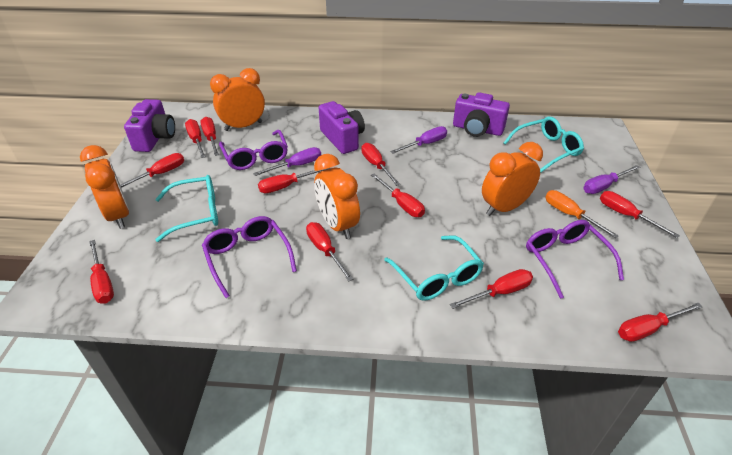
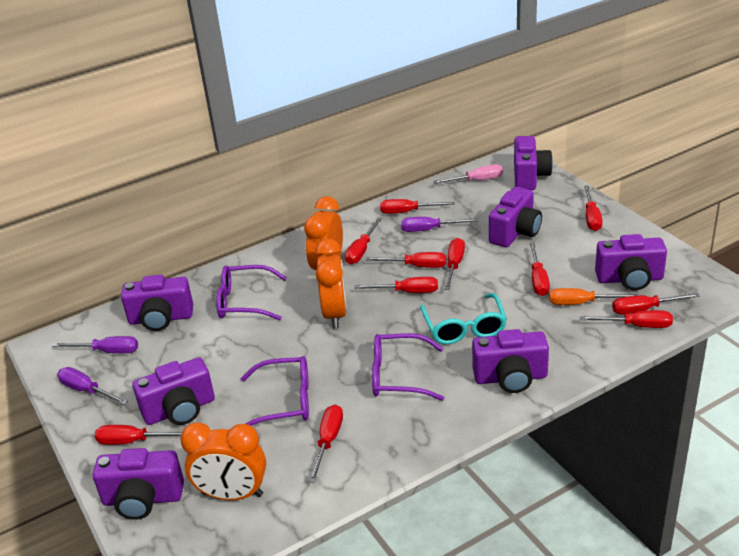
orange clock: 4 -> 3
pink screwdriver: 0 -> 1
purple camera: 3 -> 7
turquoise glasses: 3 -> 1

